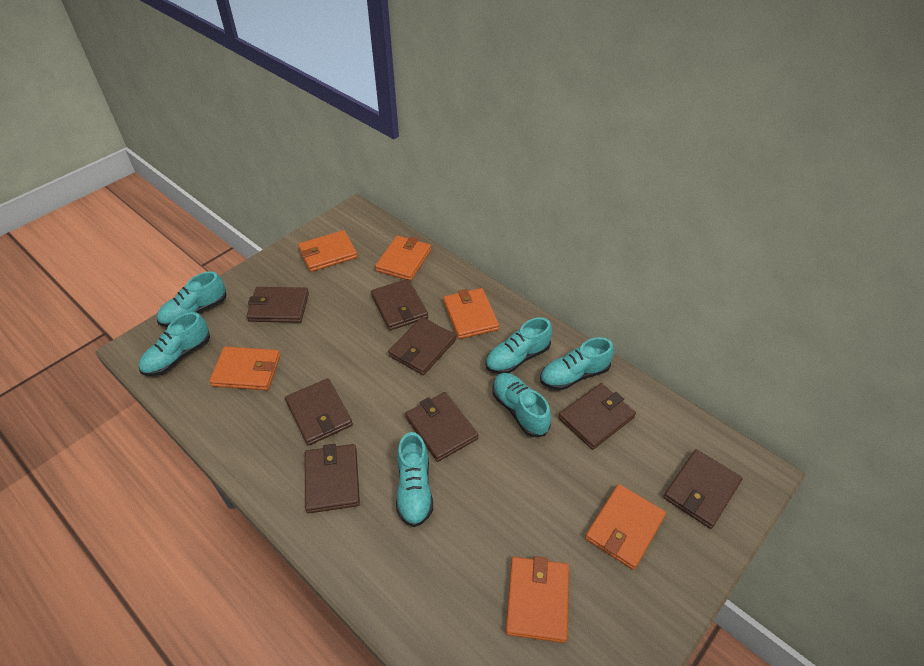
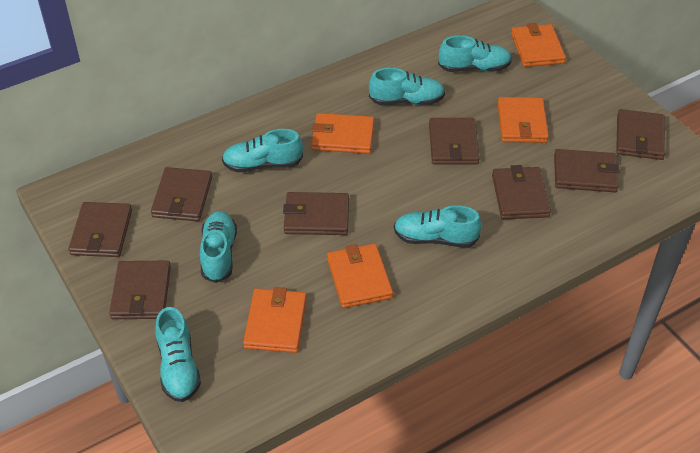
orange wallet: 6 -> 5

